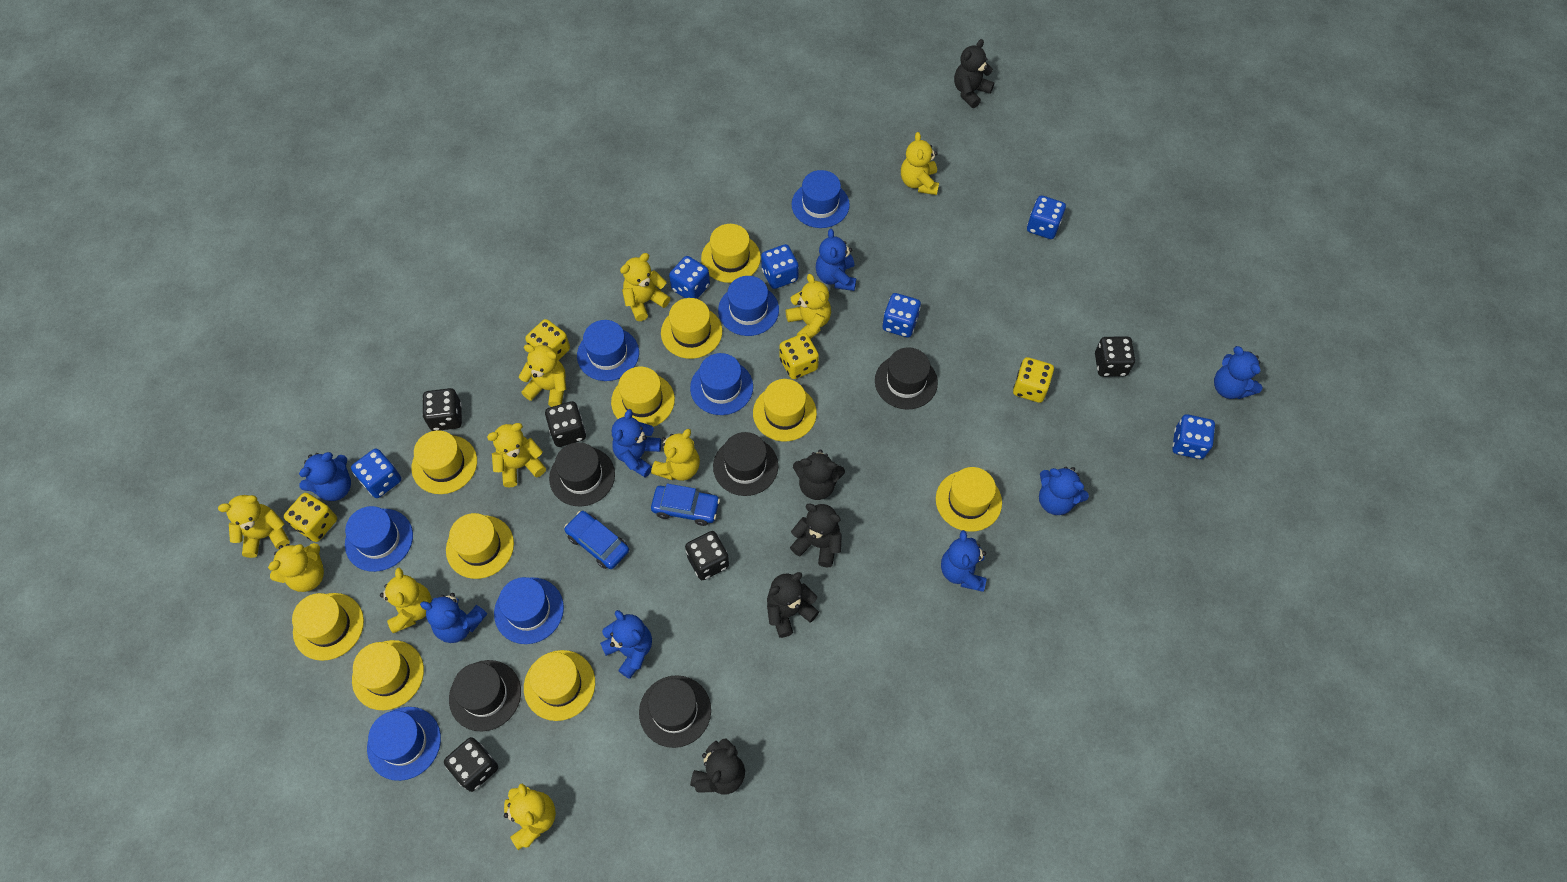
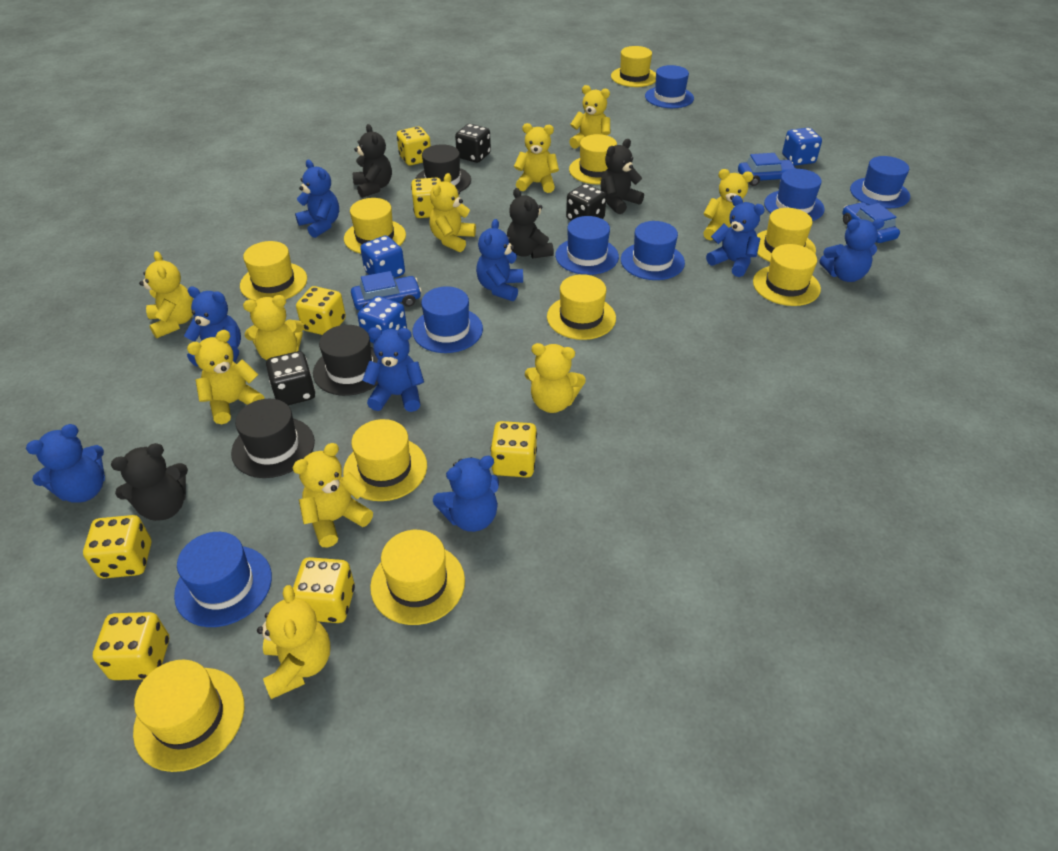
black dice: 5 -> 3
black hat: 5 -> 3
black teddy bear: 5 -> 4
blue car: 2 -> 3
blue dice: 6 -> 3
yellow dice: 4 -> 7

